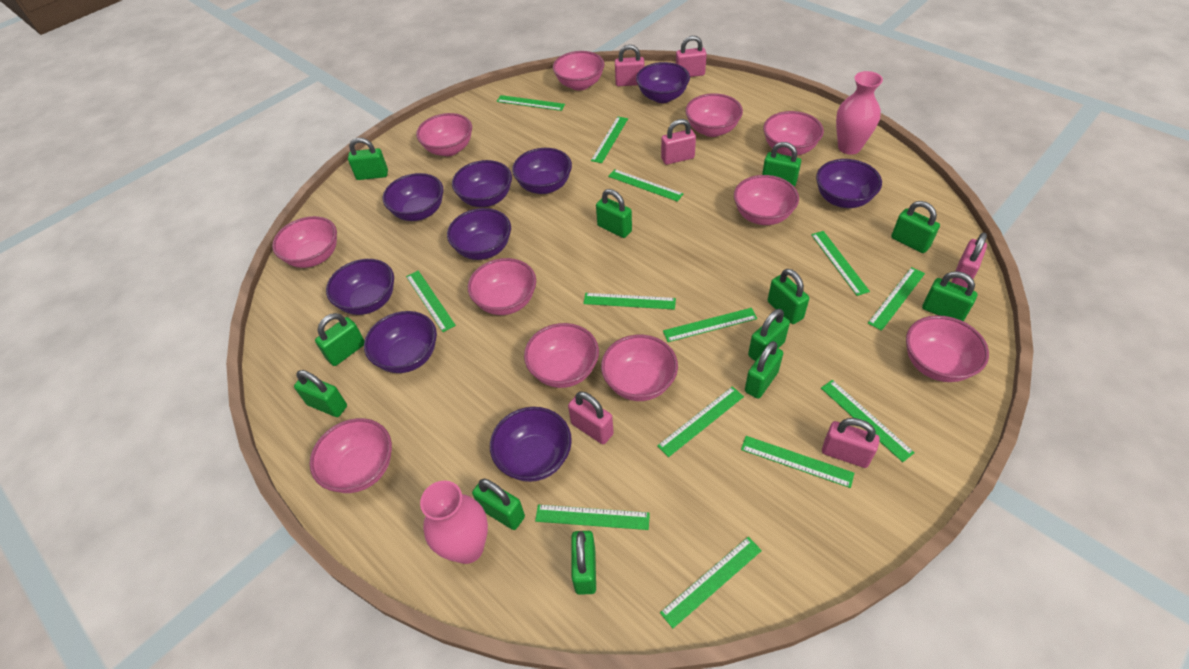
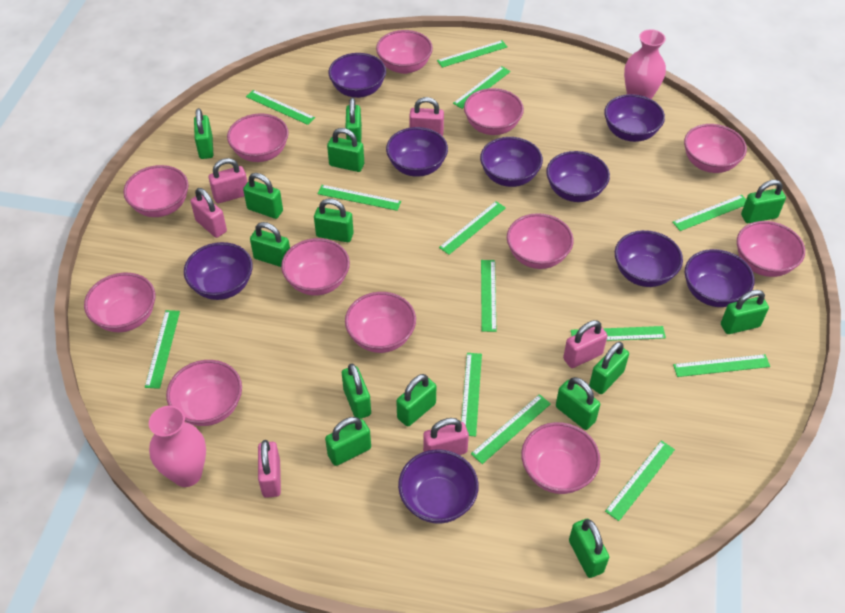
green padlock: 12 -> 14
pink bowl: 11 -> 12

